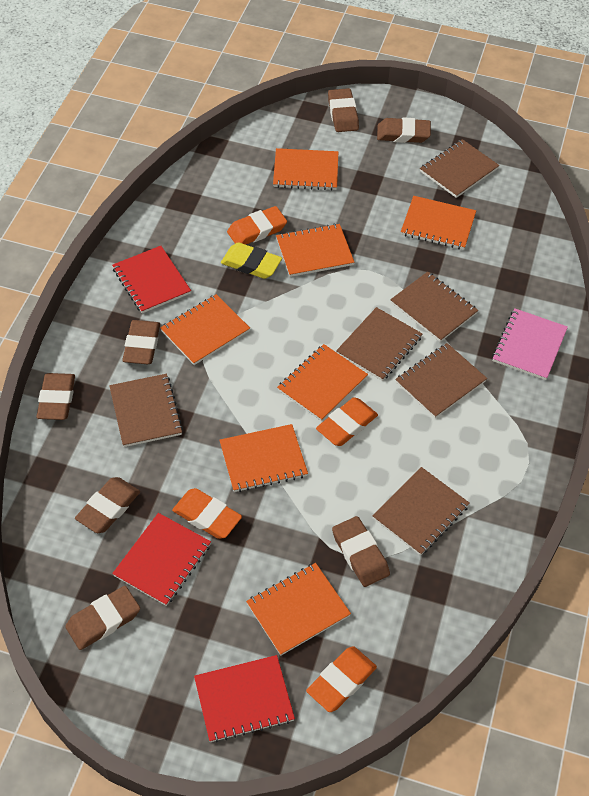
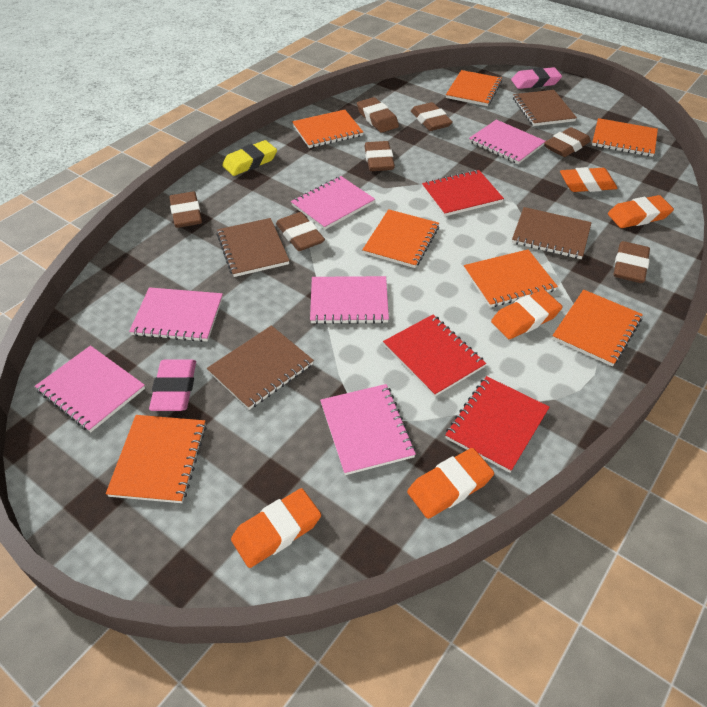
brown notebook: 6 -> 4
orange eraser: 4 -> 5
pink eraser: 0 -> 2
pink notebook: 1 -> 6

